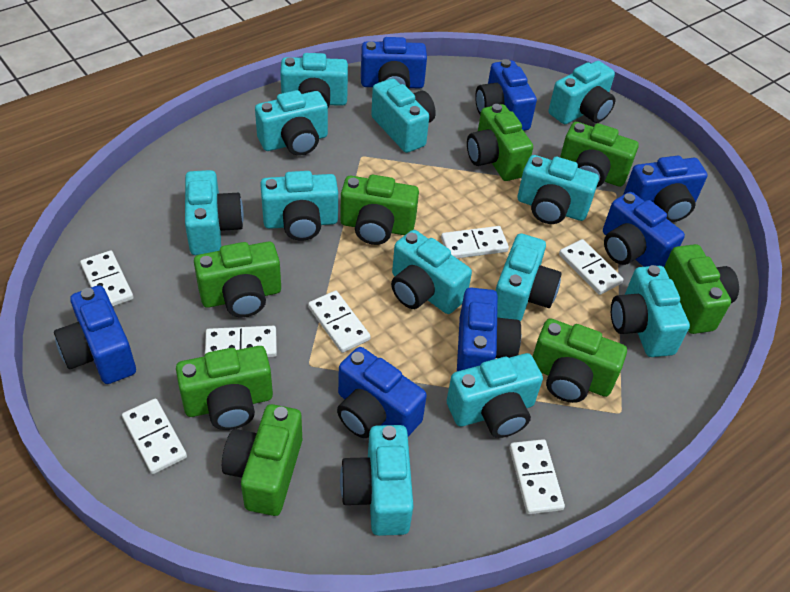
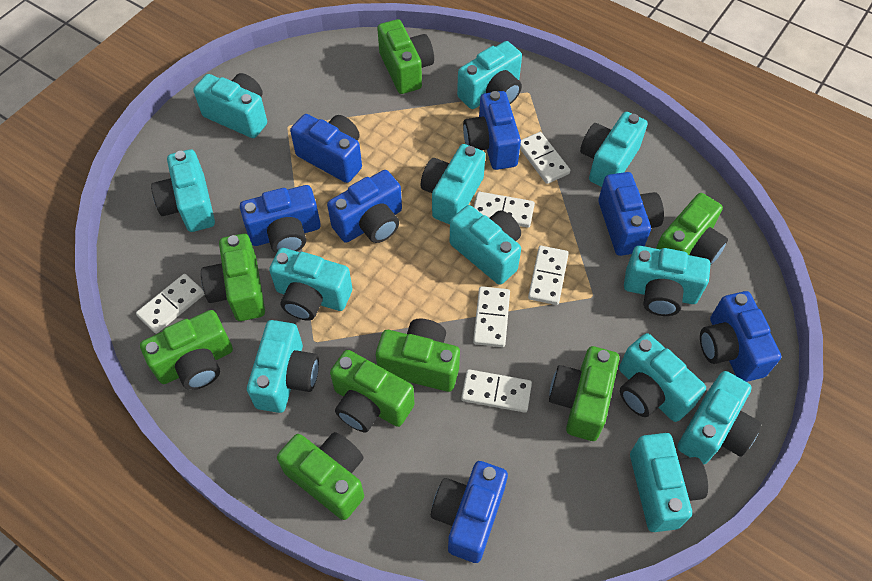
white domino: 7 -> 6

